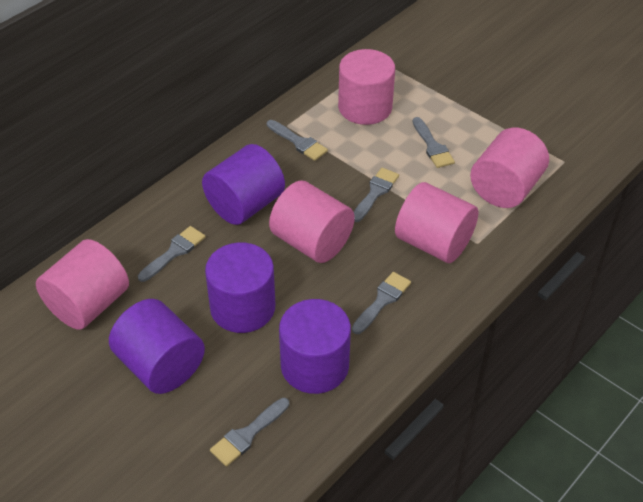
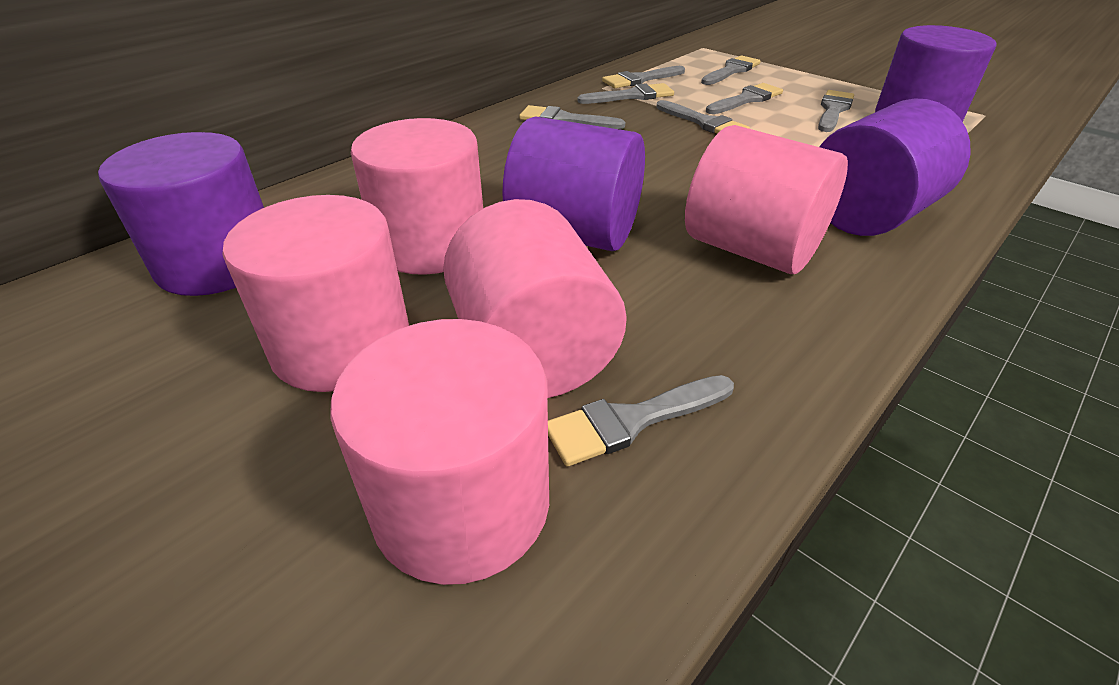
grey brush: 6 -> 8

